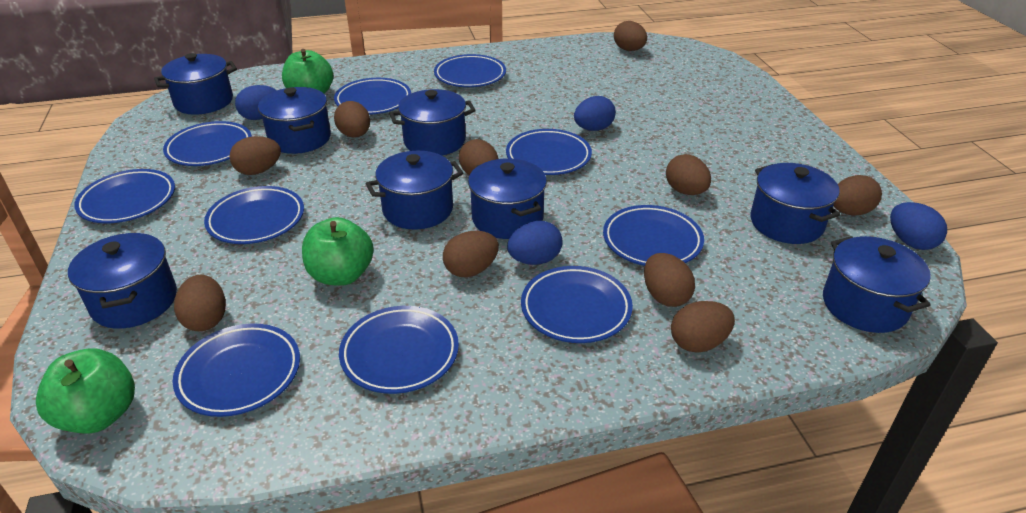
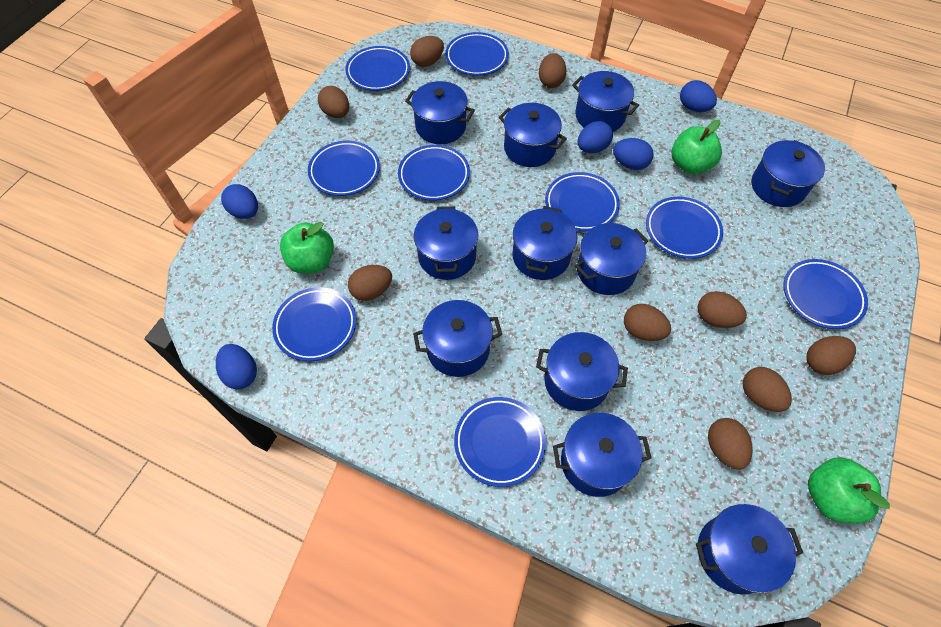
blue egg: 4 -> 5
blue plate: 10 -> 9
blue pot: 8 -> 11
brown egg: 10 -> 9

